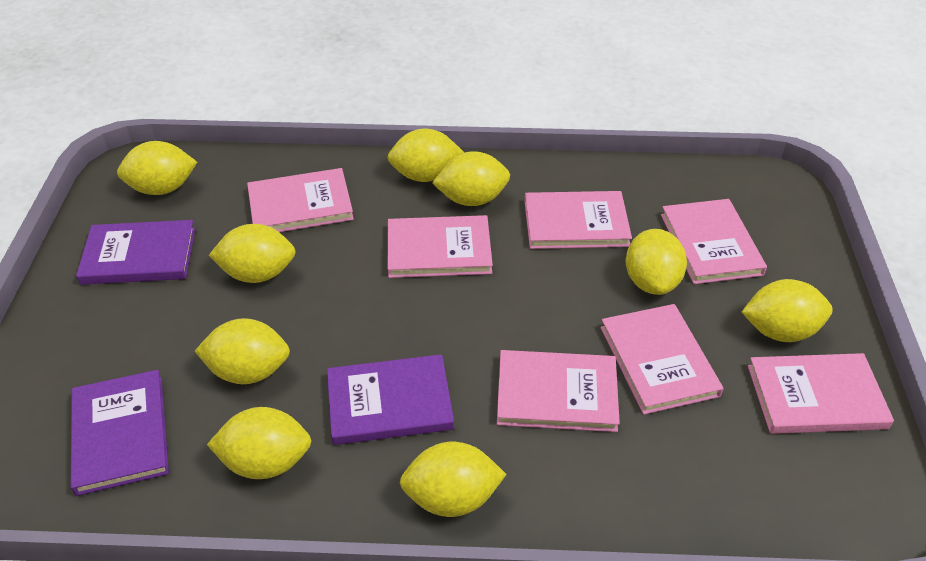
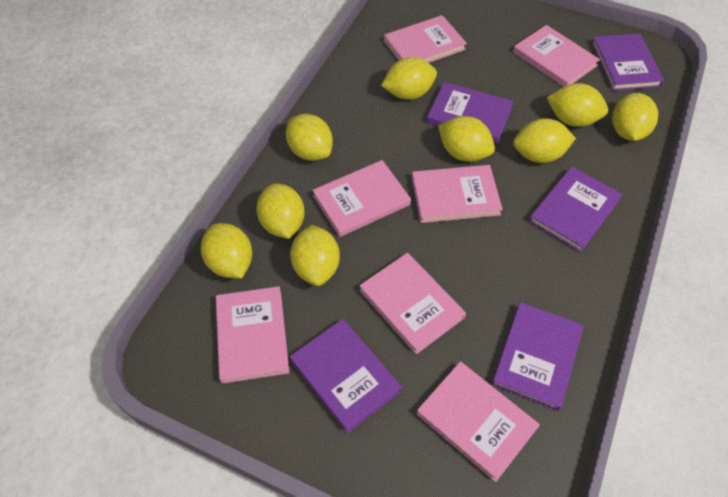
purple book: 3 -> 5

